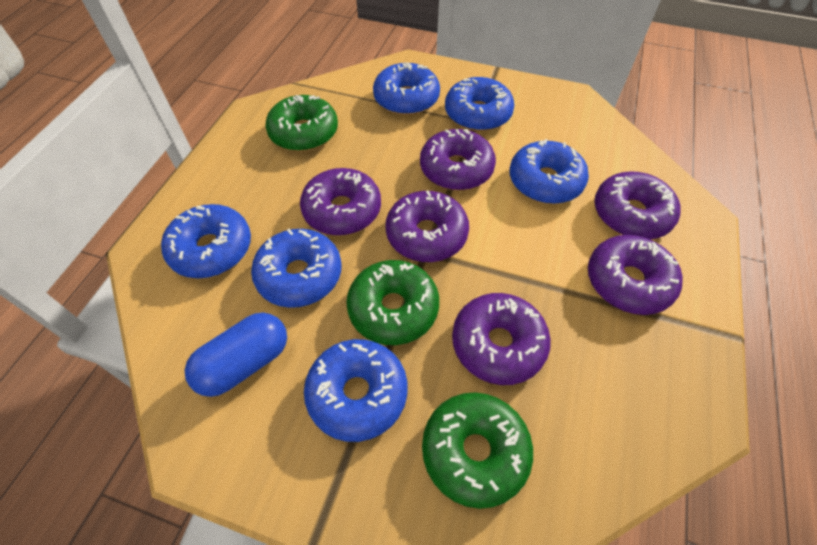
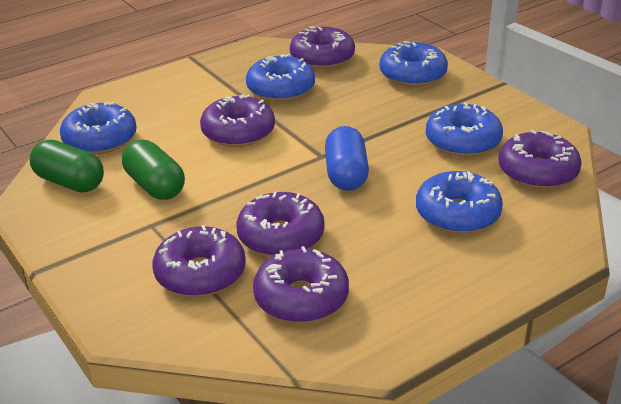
blue donut: 6 -> 5
green capsule: 0 -> 2
green donut: 3 -> 0

